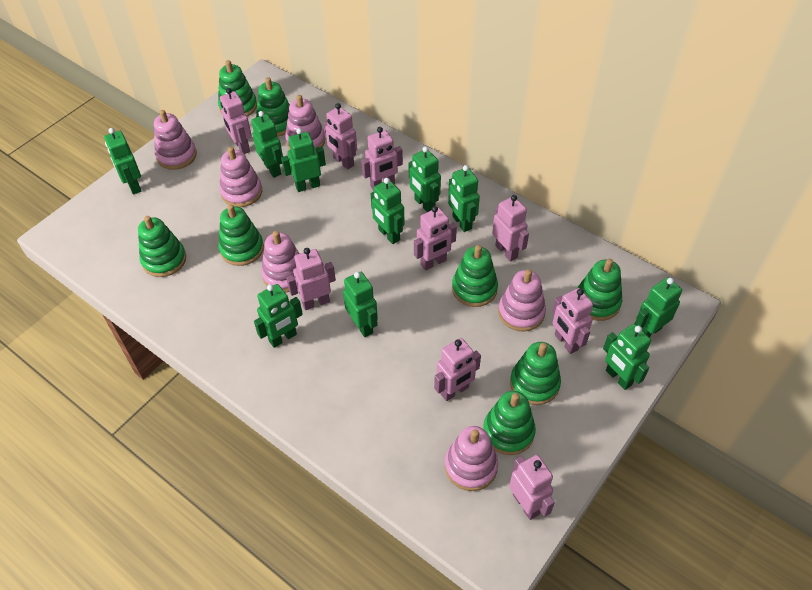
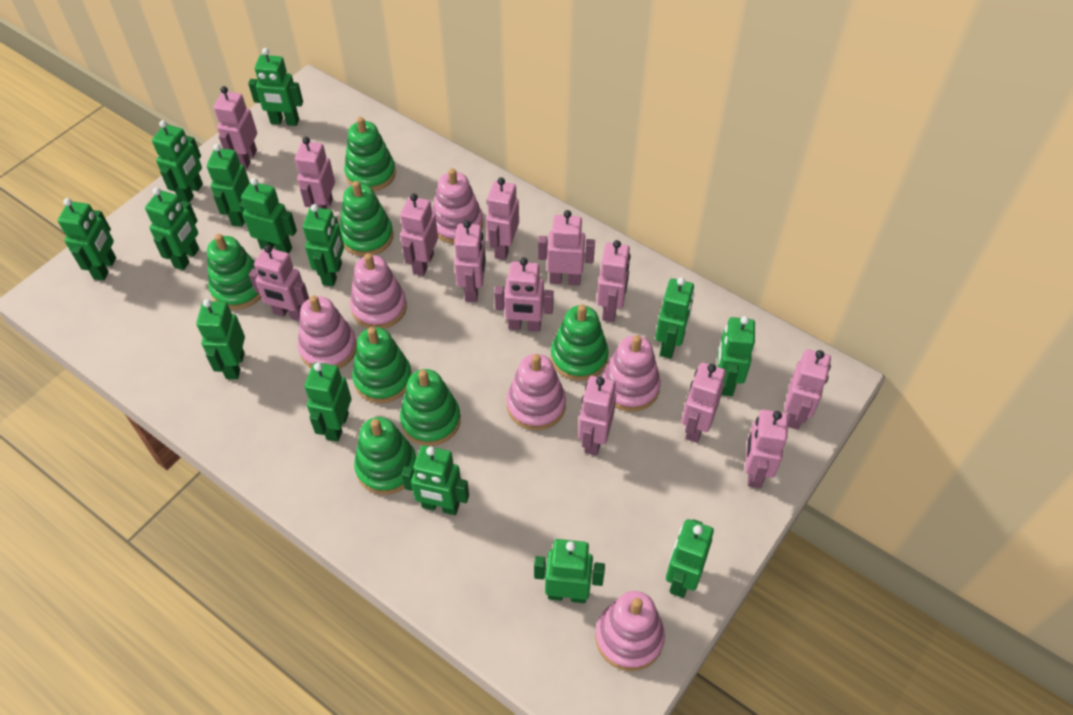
green robot: 10 -> 14
green stacking toy: 8 -> 7
pink robot: 9 -> 13

